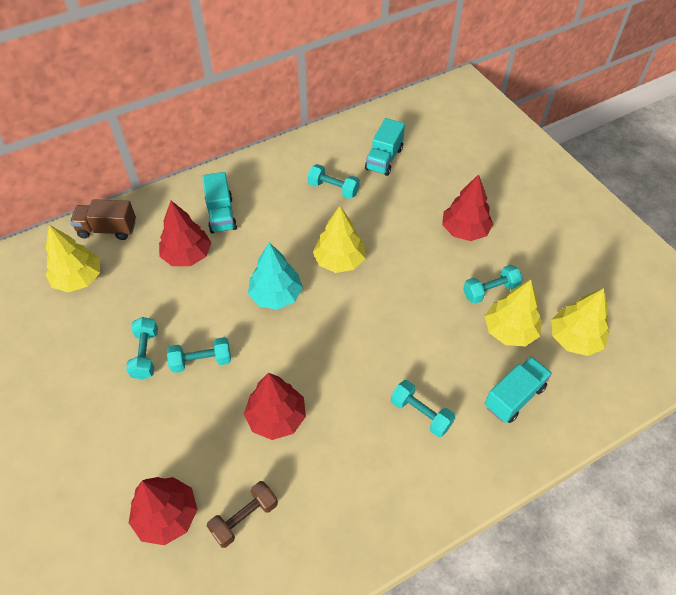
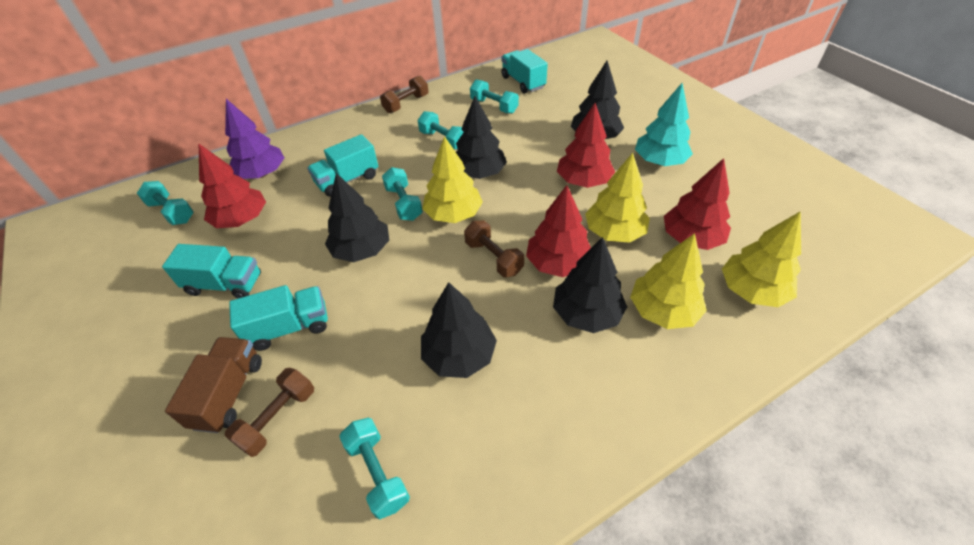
black tree: 0 -> 5
brown dumbbell: 1 -> 3
purple tree: 0 -> 1
turquoise truck: 3 -> 4

